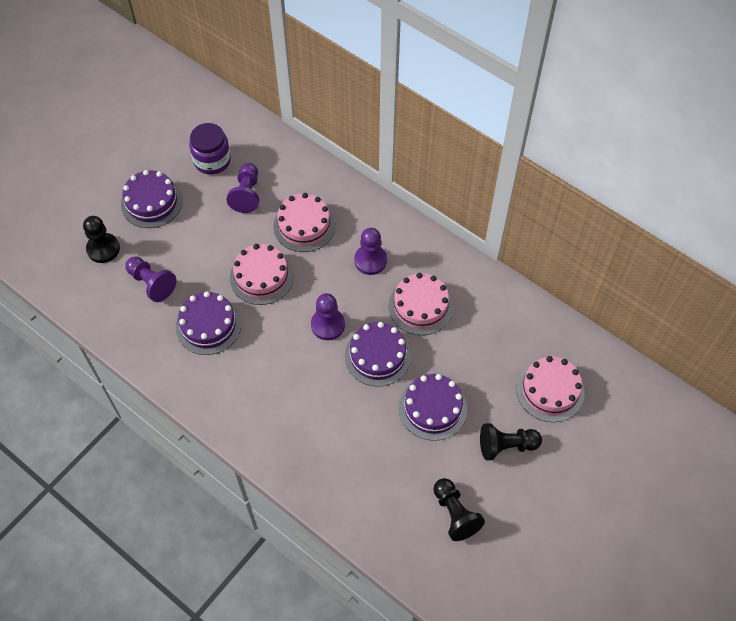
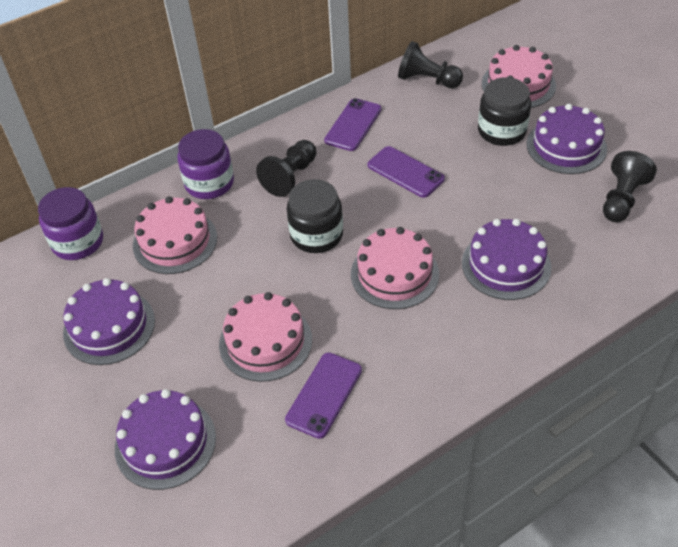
black jar: 0 -> 2
purple jar: 1 -> 2
purple pawn: 4 -> 0
purple phone: 0 -> 3

